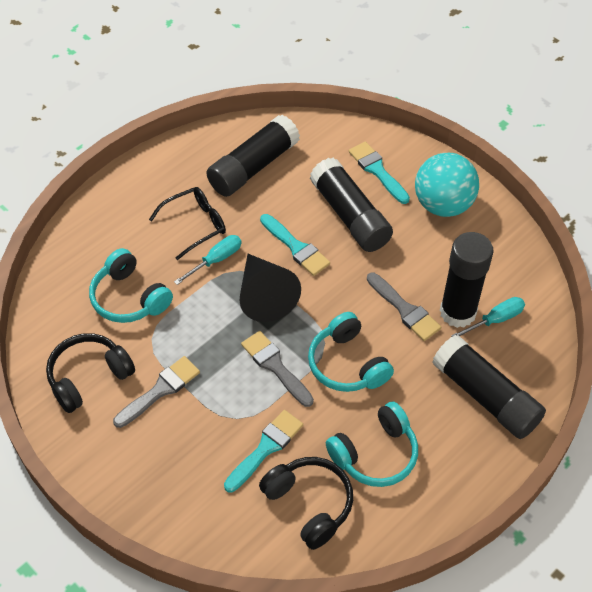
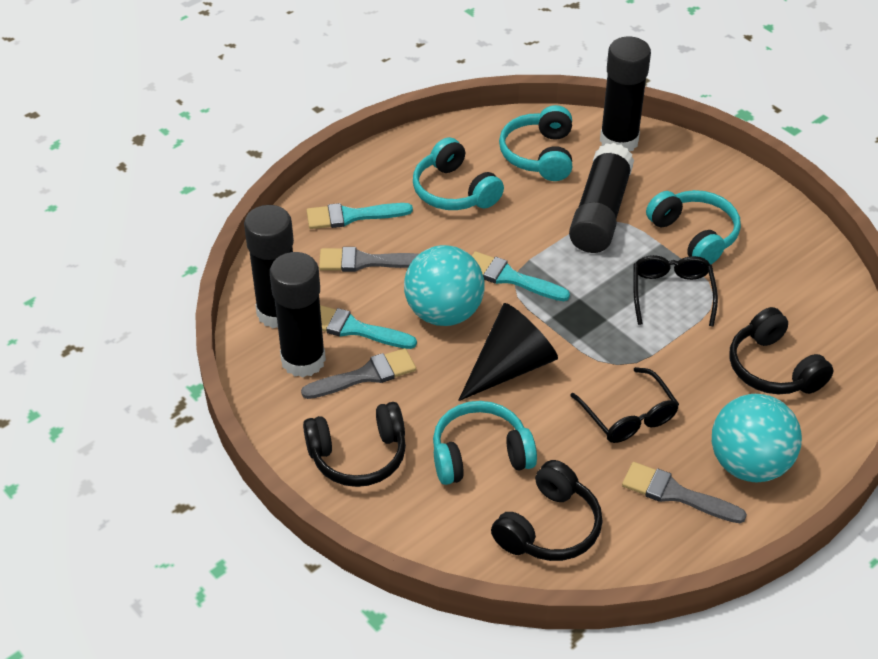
black glasses: 1 -> 2
black headphones: 2 -> 3
turquoise ball: 1 -> 2
turquoise headphones: 3 -> 4
turquoise screwdriver: 2 -> 0

